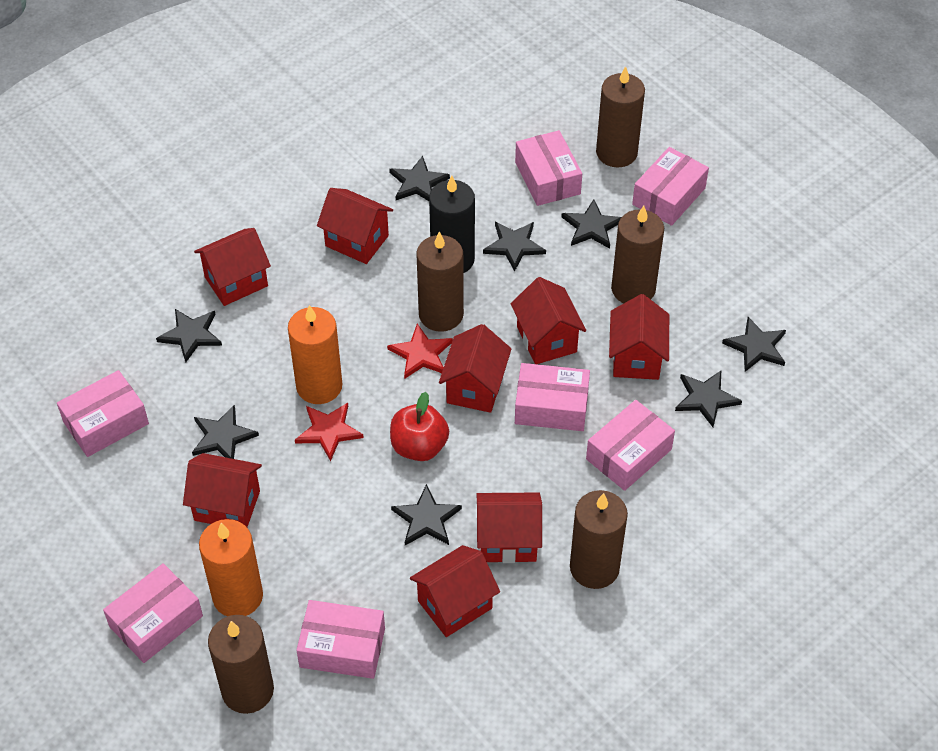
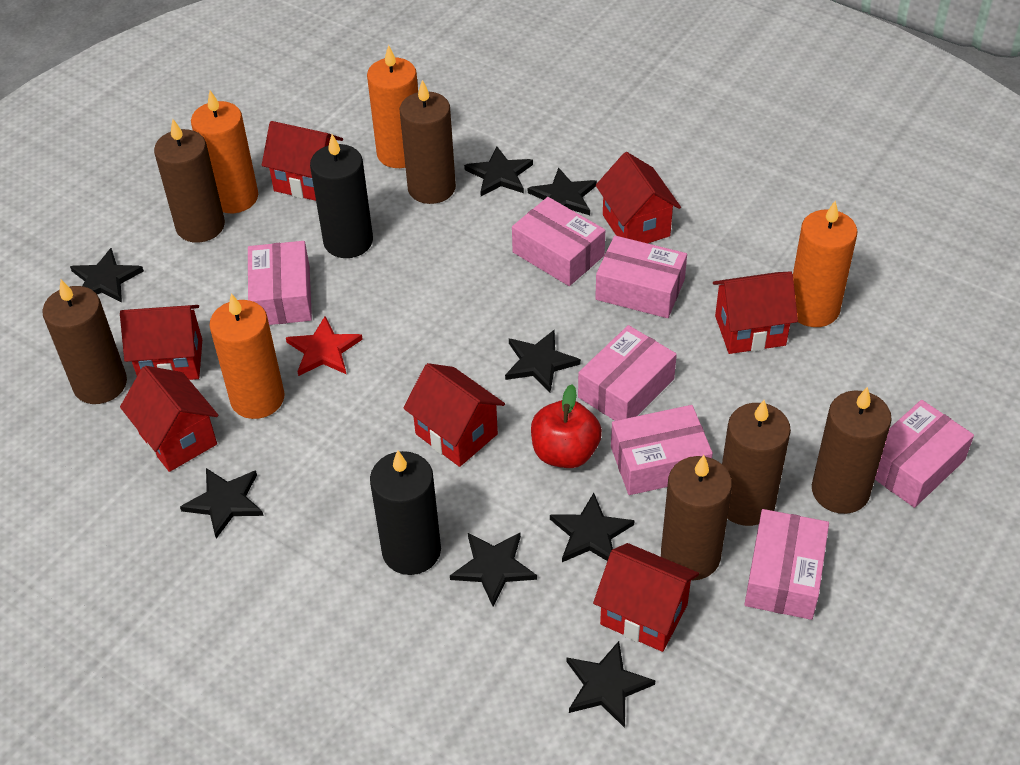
black candle: 1 -> 2
brown candle: 5 -> 6
orange candle: 2 -> 4
red house: 8 -> 7
red star: 2 -> 1

